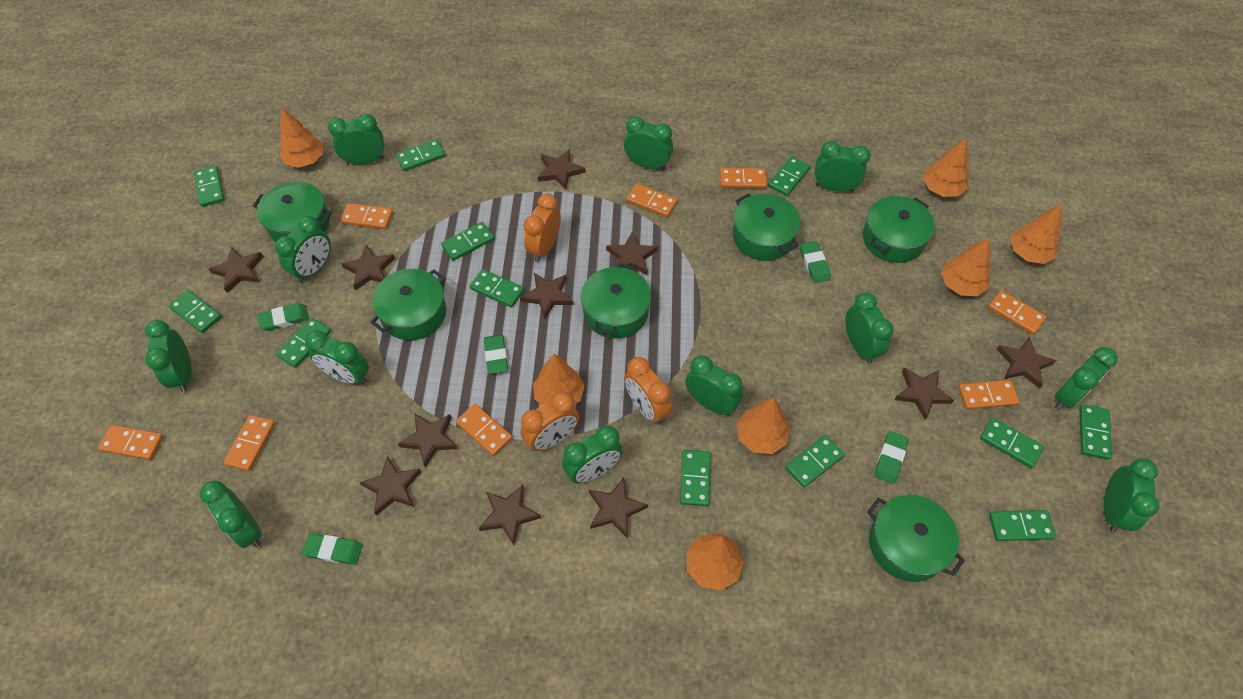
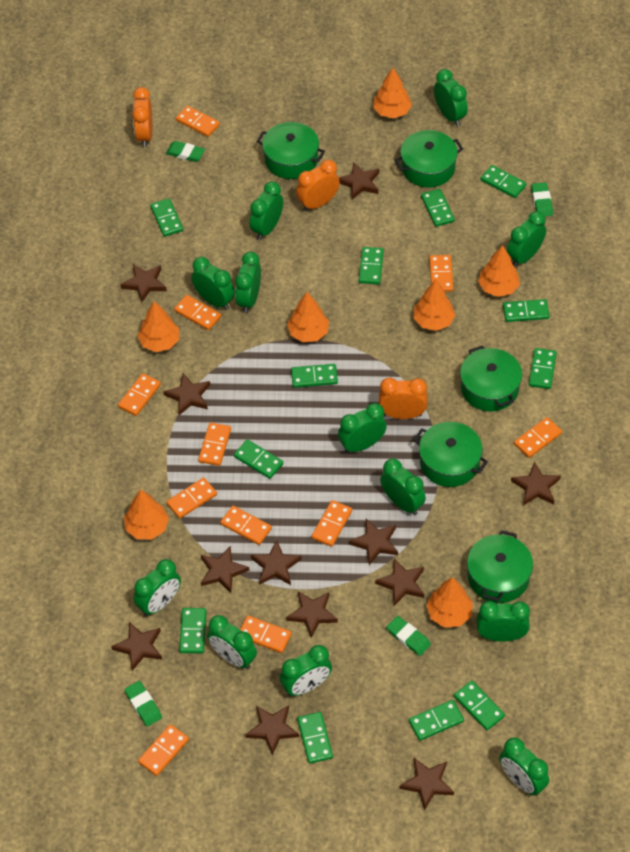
brown star: 11 -> 12
green eraser: 5 -> 4
green pot: 6 -> 5
orange domino: 8 -> 11

